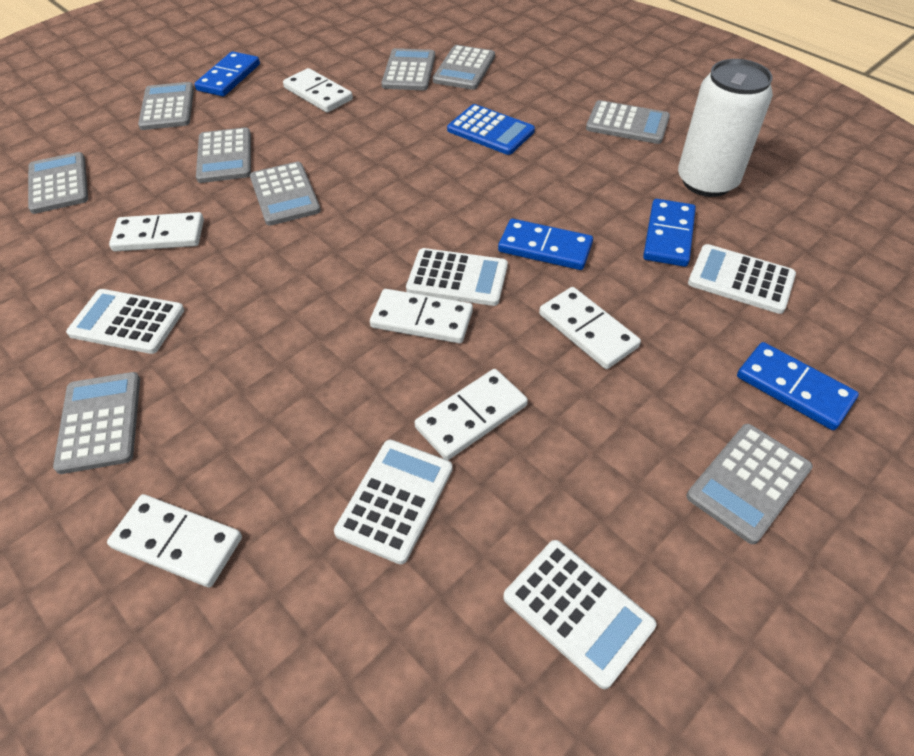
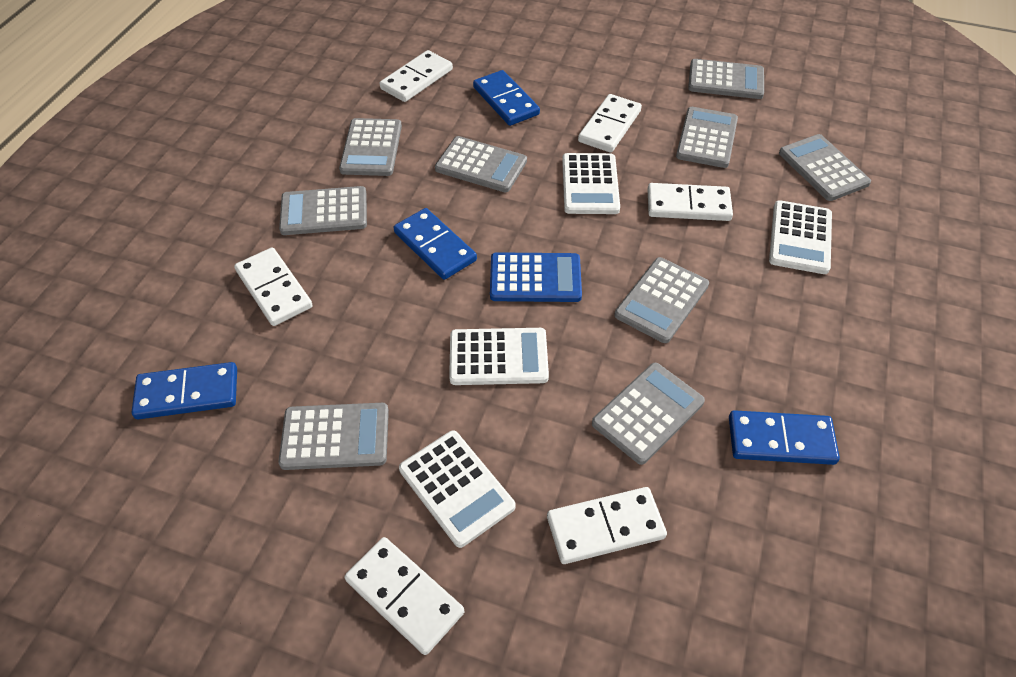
white calculator: 5 -> 4
white can: 1 -> 0

